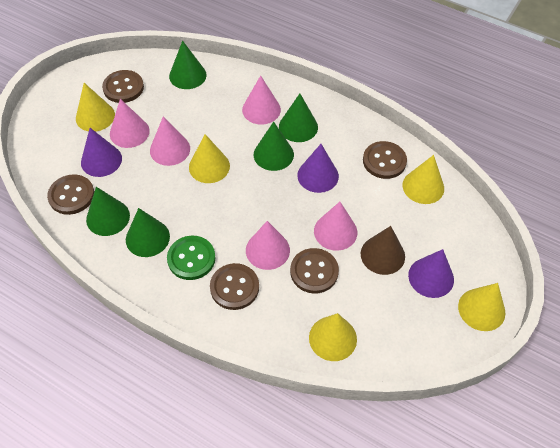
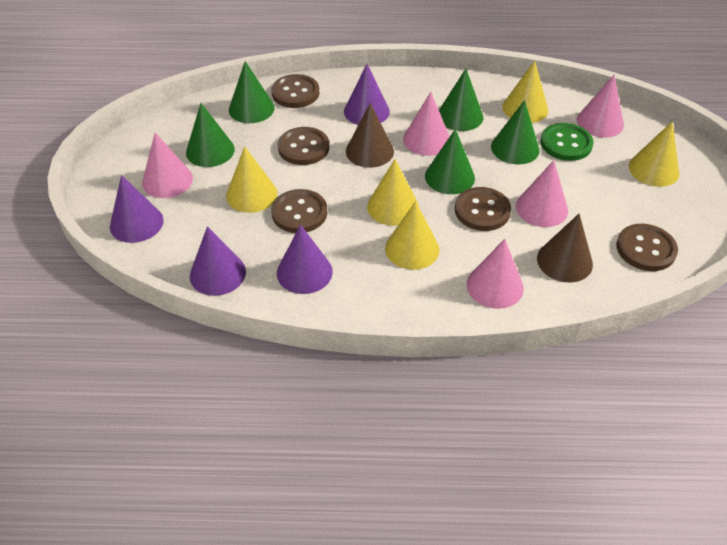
brown cone: 1 -> 2
purple cone: 3 -> 4

